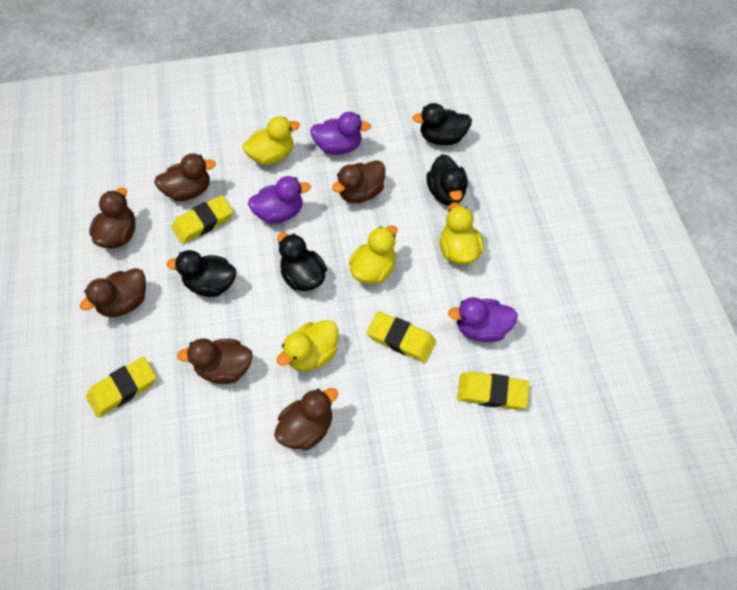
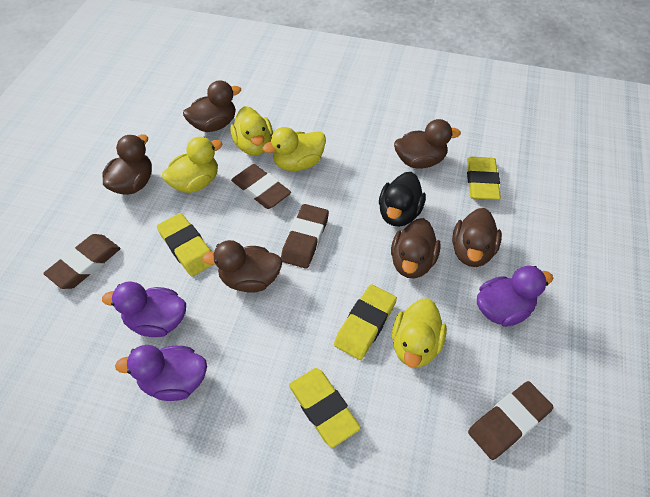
black duck: 4 -> 1
brown eraser: 0 -> 4

